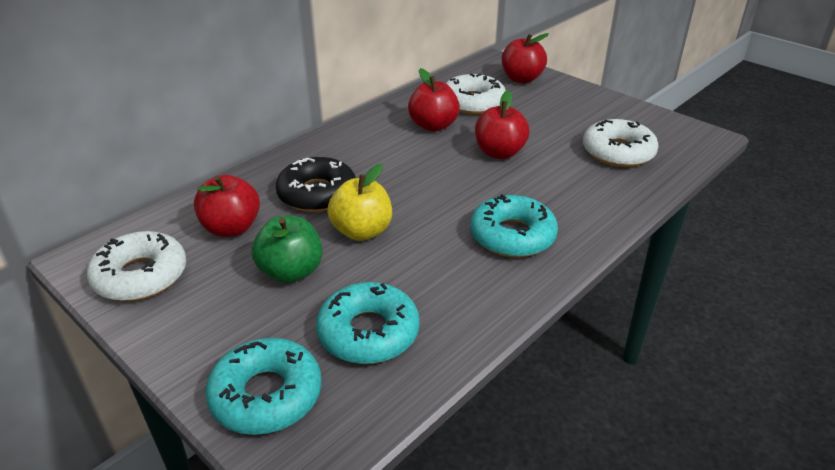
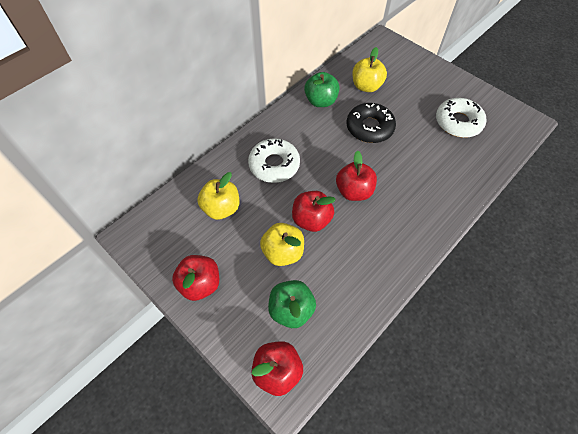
green apple: 1 -> 2
turquoise donut: 3 -> 0
white donut: 3 -> 2
yellow apple: 1 -> 3

